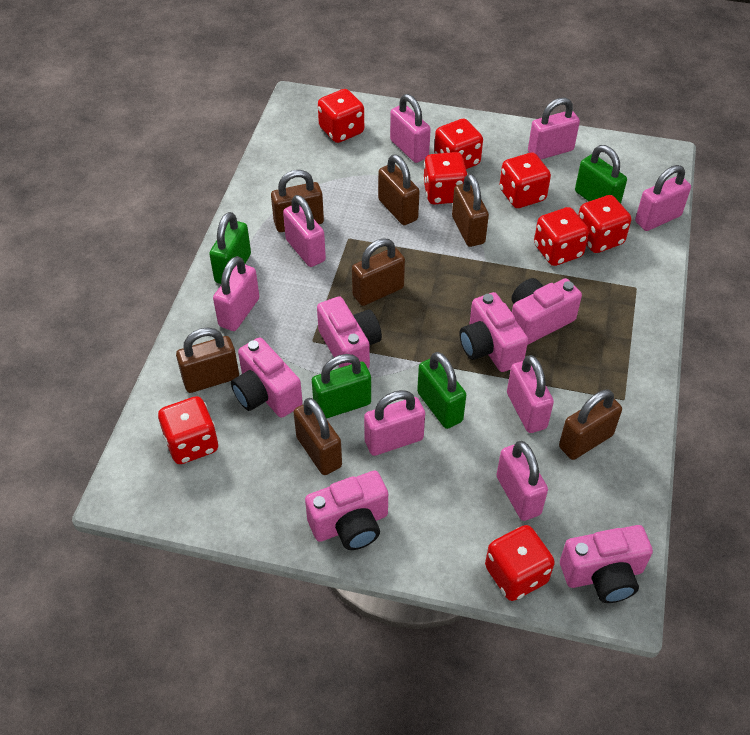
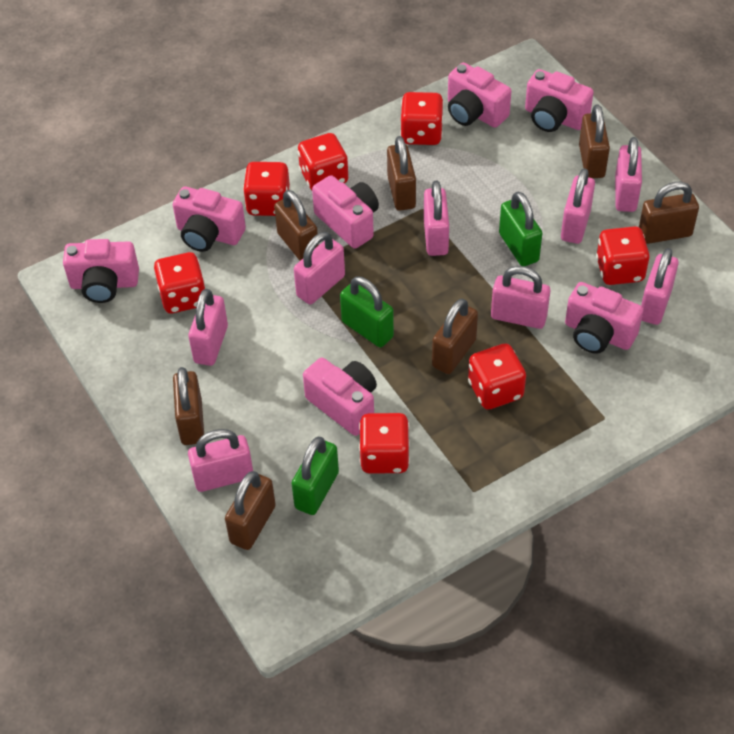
green padlock: 4 -> 3
pink camera: 6 -> 7
red dice: 8 -> 7

